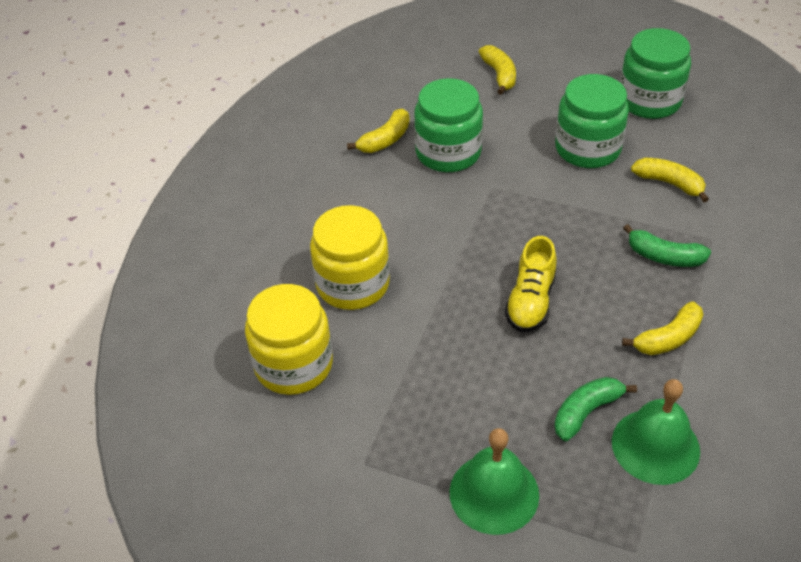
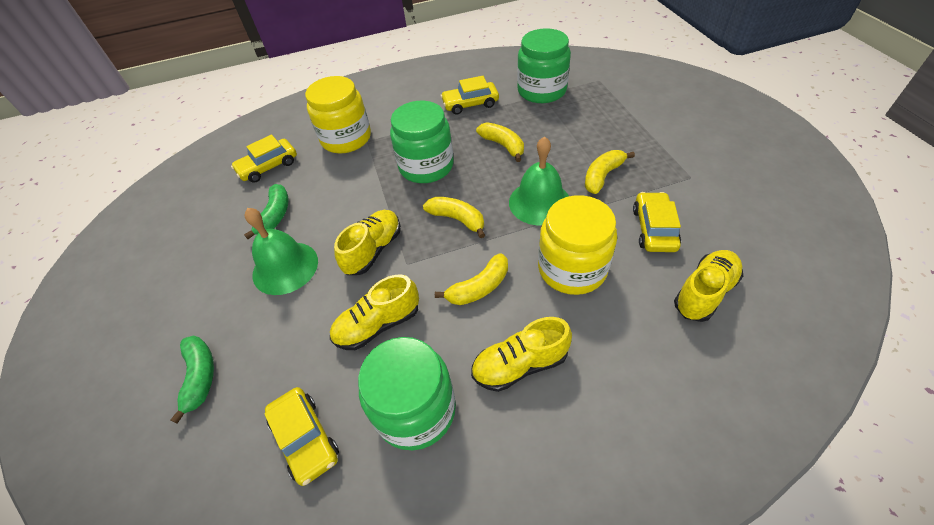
yellow car: 0 -> 4
yellow shoe: 1 -> 4

